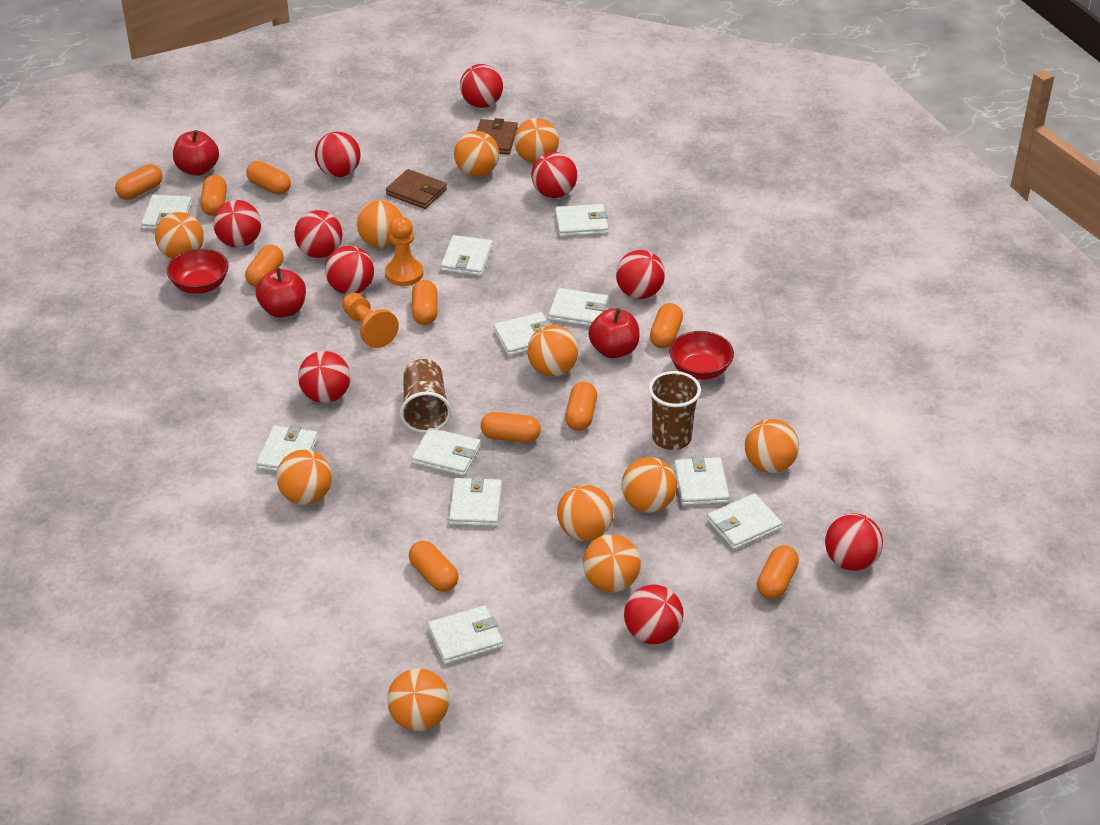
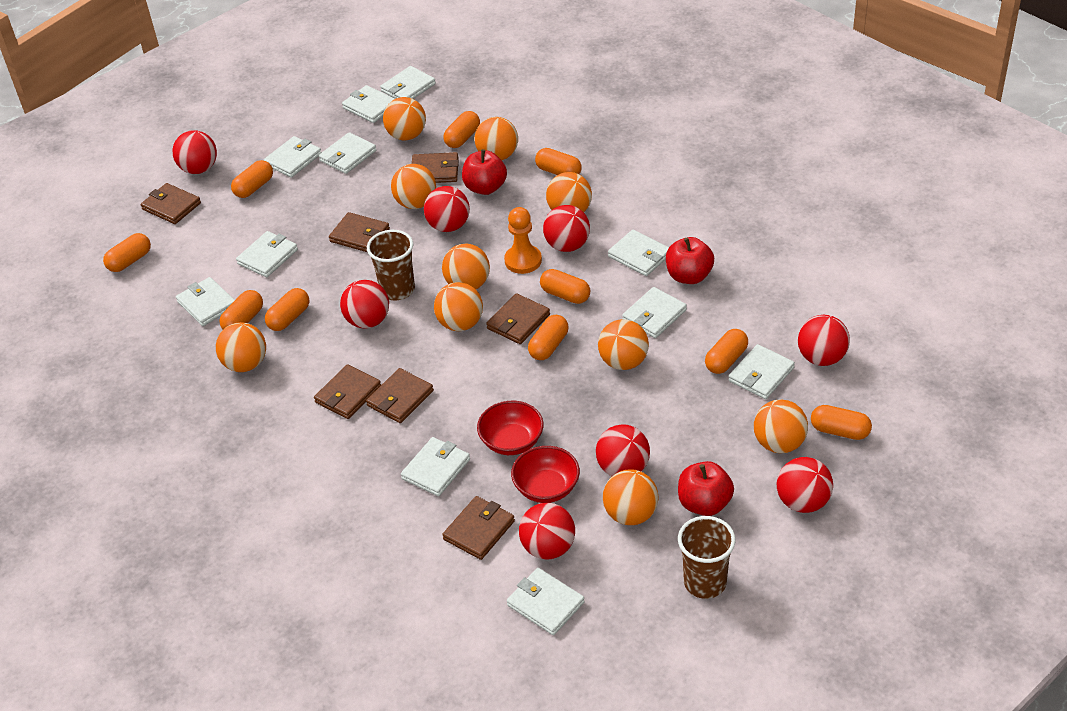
brown wallet: 2 -> 7
orange ball: 11 -> 10
orange pawn: 2 -> 1
red ball: 10 -> 8

